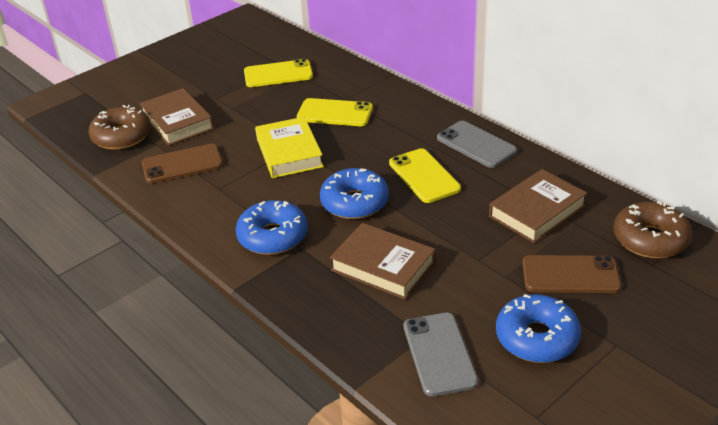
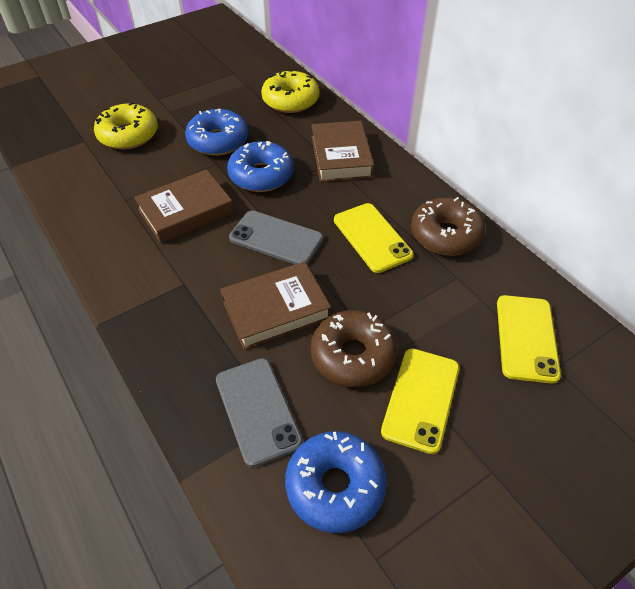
brown phone: 2 -> 0
yellow book: 1 -> 0
yellow donut: 0 -> 2

